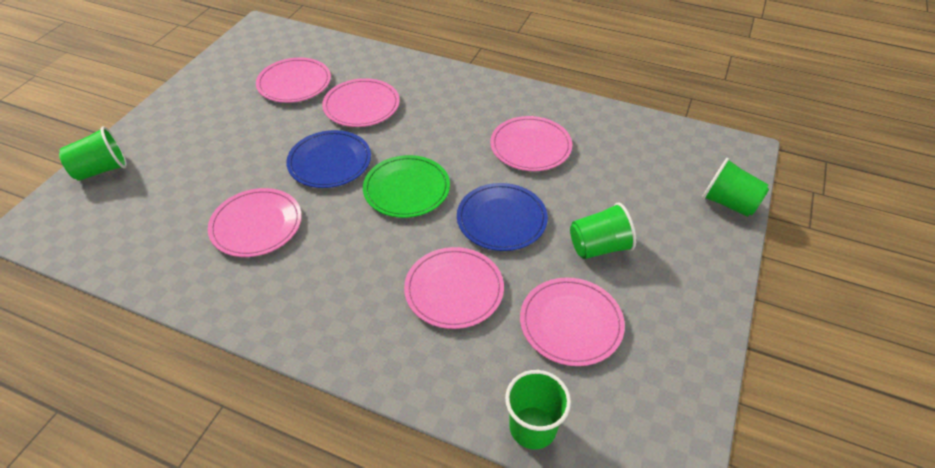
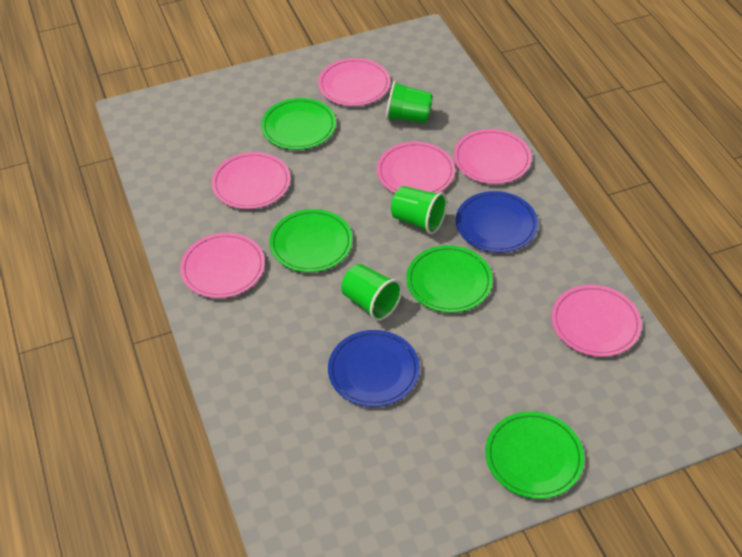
green cup: 4 -> 3
green plate: 1 -> 4

